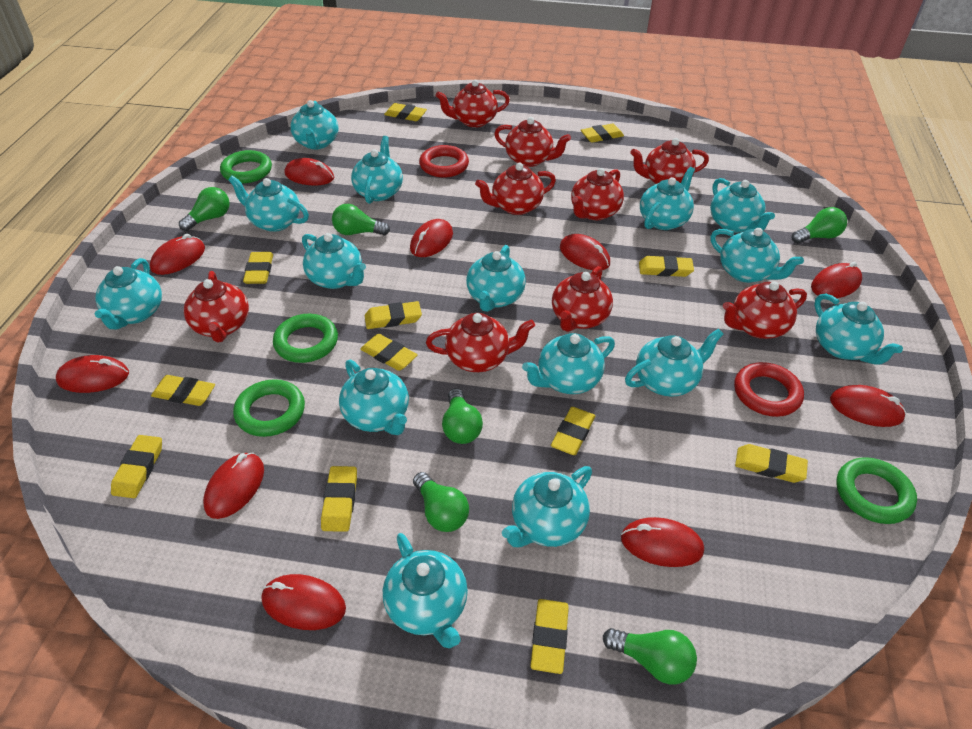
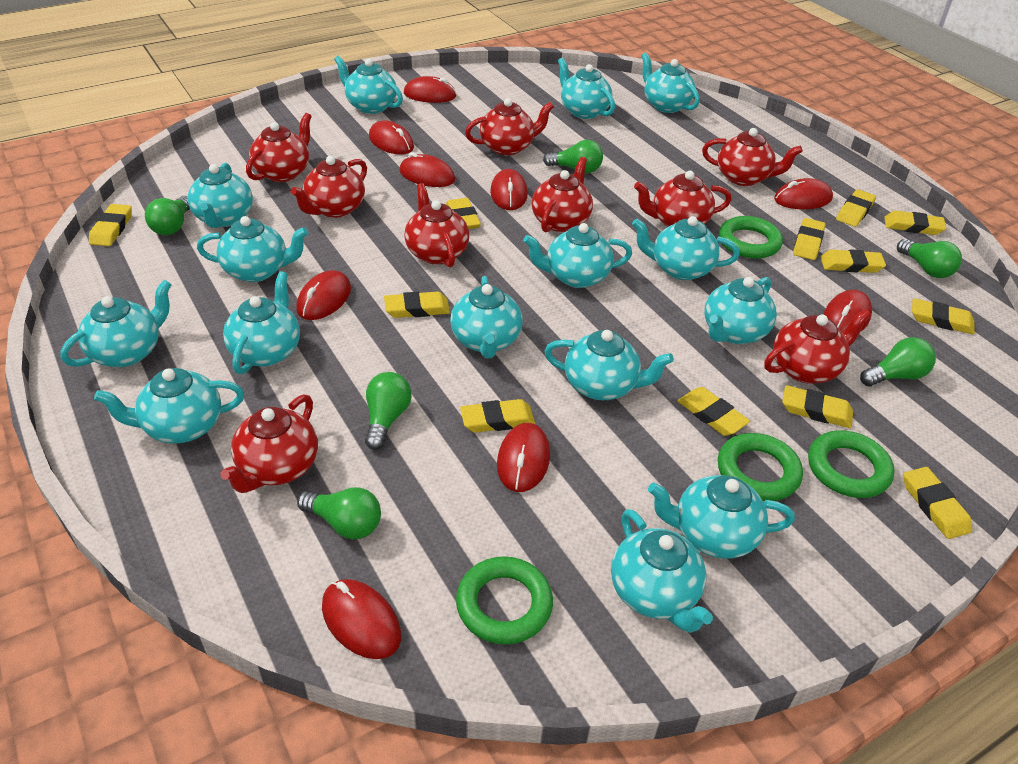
red mouse: 10 -> 9
red ring: 2 -> 0

